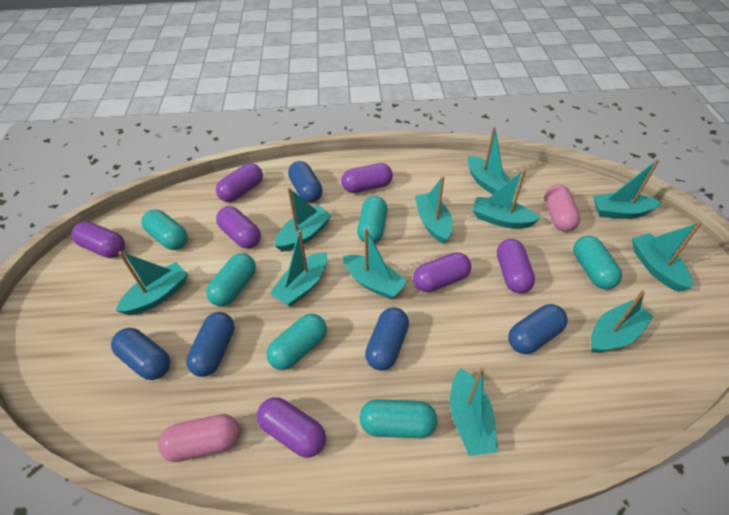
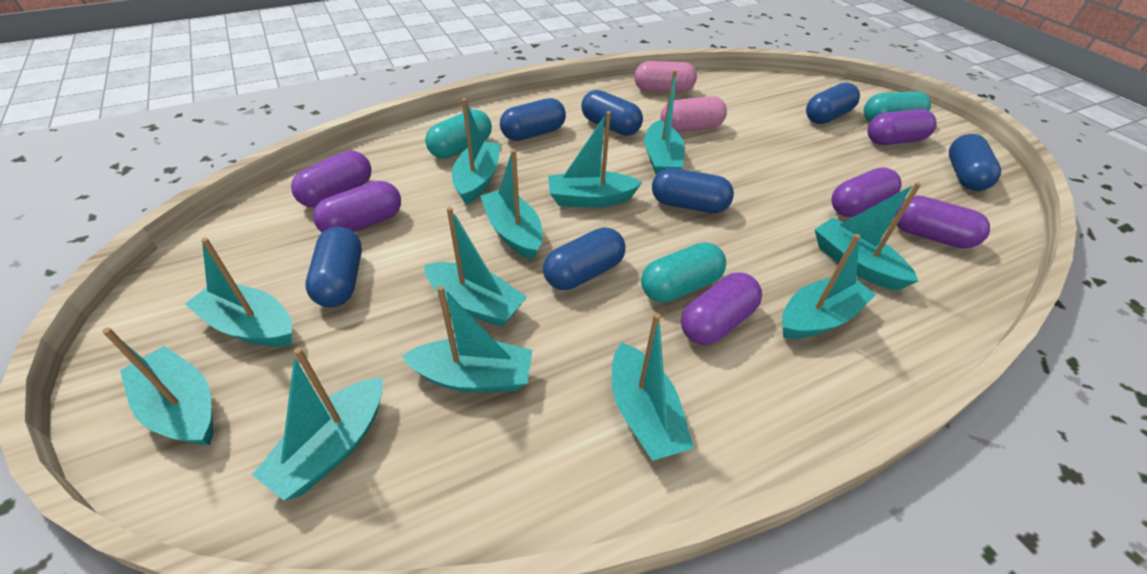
blue capsule: 5 -> 7
purple capsule: 7 -> 6
turquoise boat: 11 -> 12
turquoise capsule: 6 -> 3

